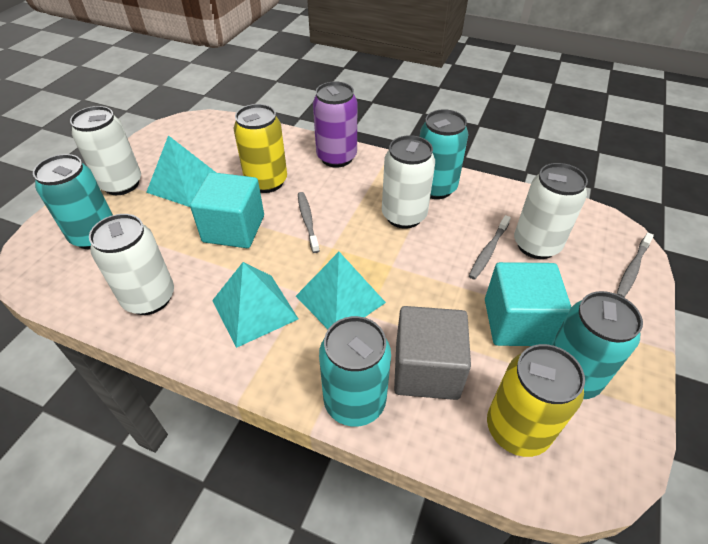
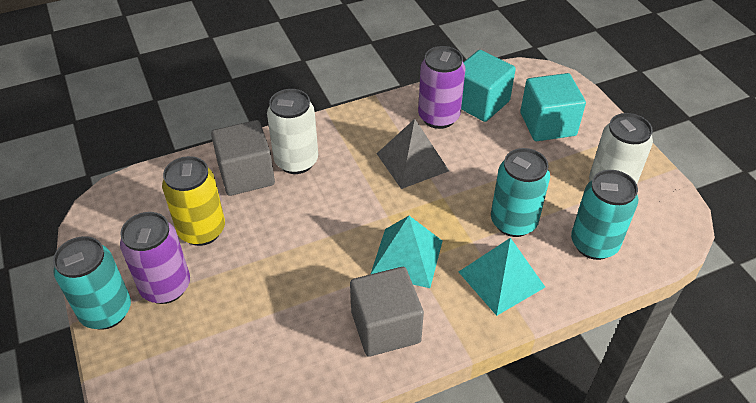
grey cube: 1 -> 2
grey pyramid: 0 -> 1
grey toothbrush: 3 -> 0
purple can: 1 -> 2
turquoise can: 4 -> 3
turquoise pyramid: 3 -> 2
white can: 4 -> 2
yellow can: 2 -> 1

